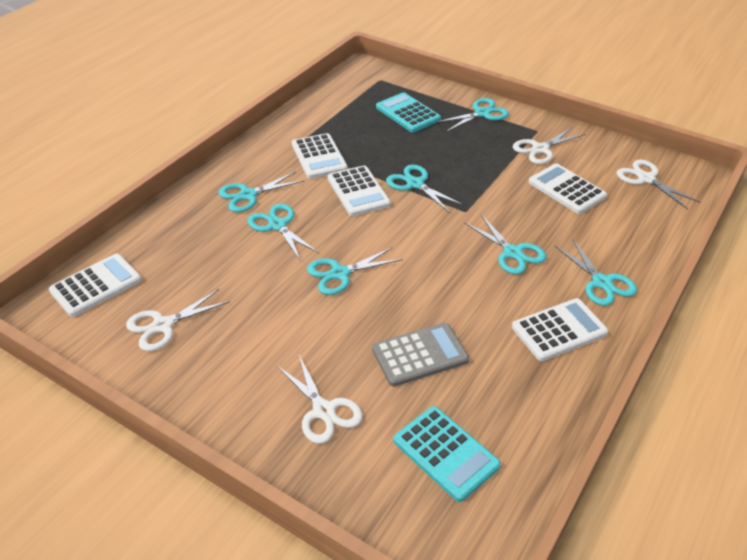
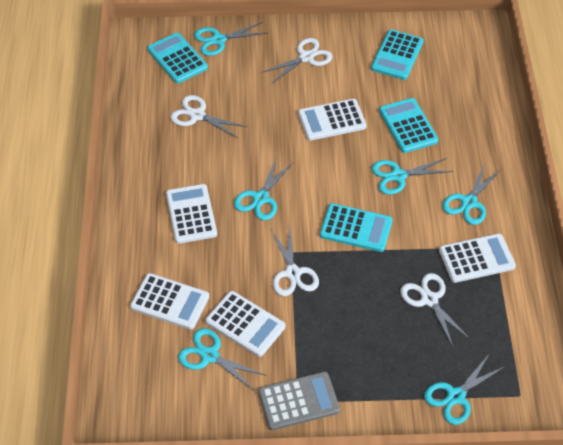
turquoise calculator: 2 -> 4
turquoise scissors: 7 -> 6

